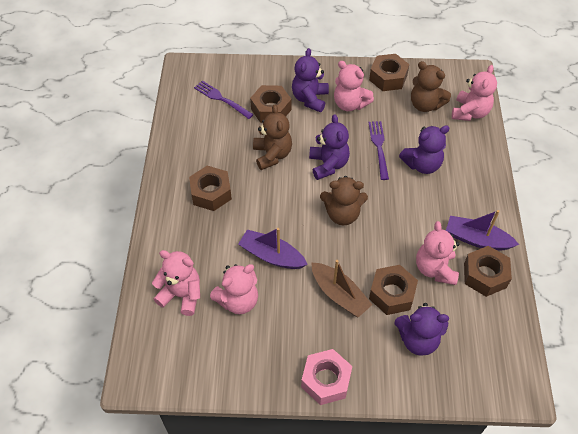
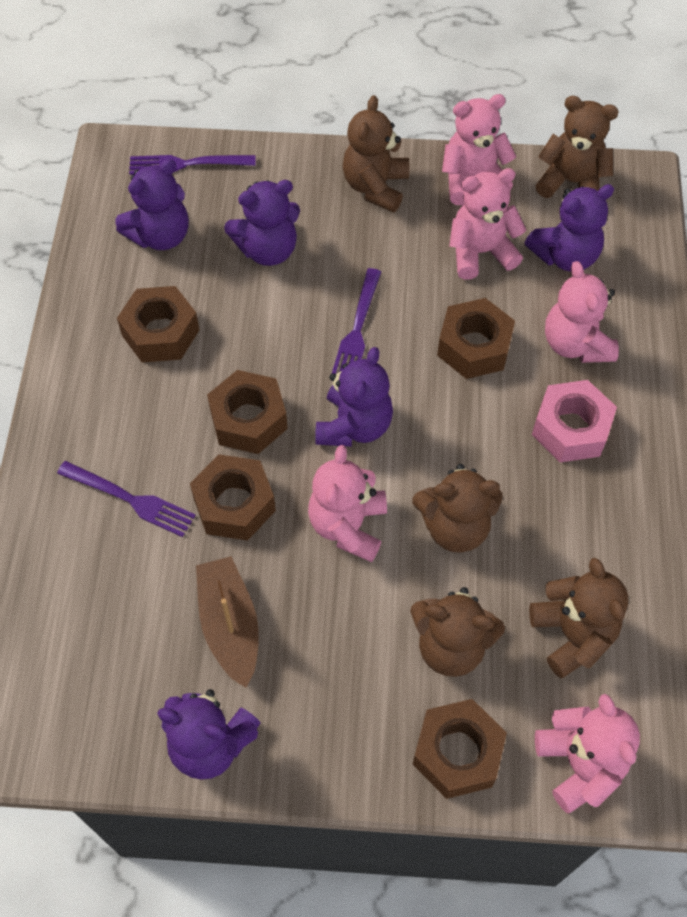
brown teddy bear: 3 -> 5
purple boat: 2 -> 0
purple fork: 2 -> 3
purple teddy bear: 4 -> 5

